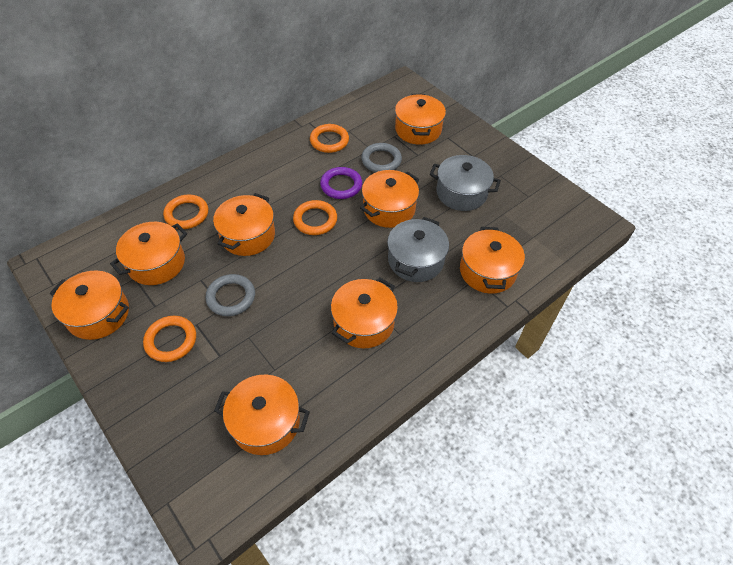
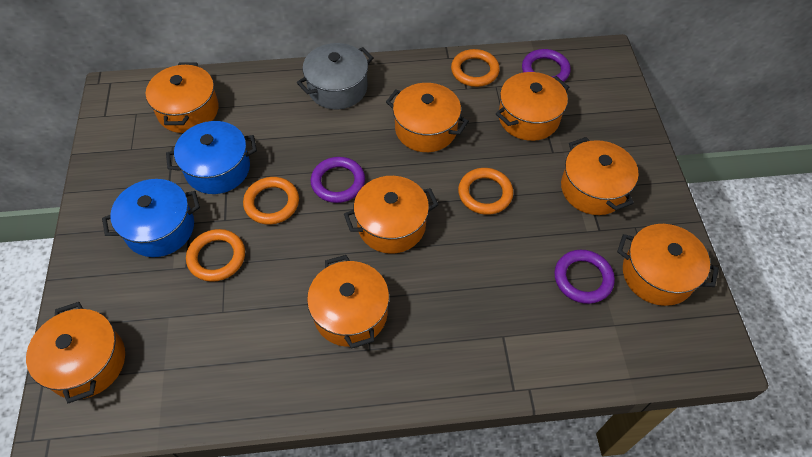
blue pot: 0 -> 2
grey pot: 2 -> 1
grey ring: 2 -> 0
purple ring: 1 -> 3

